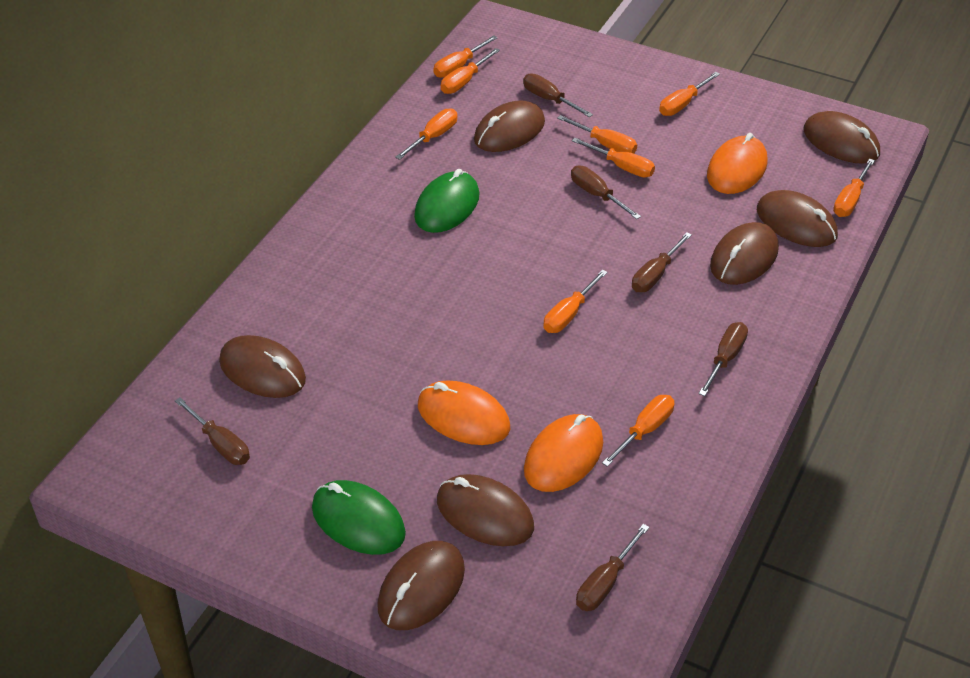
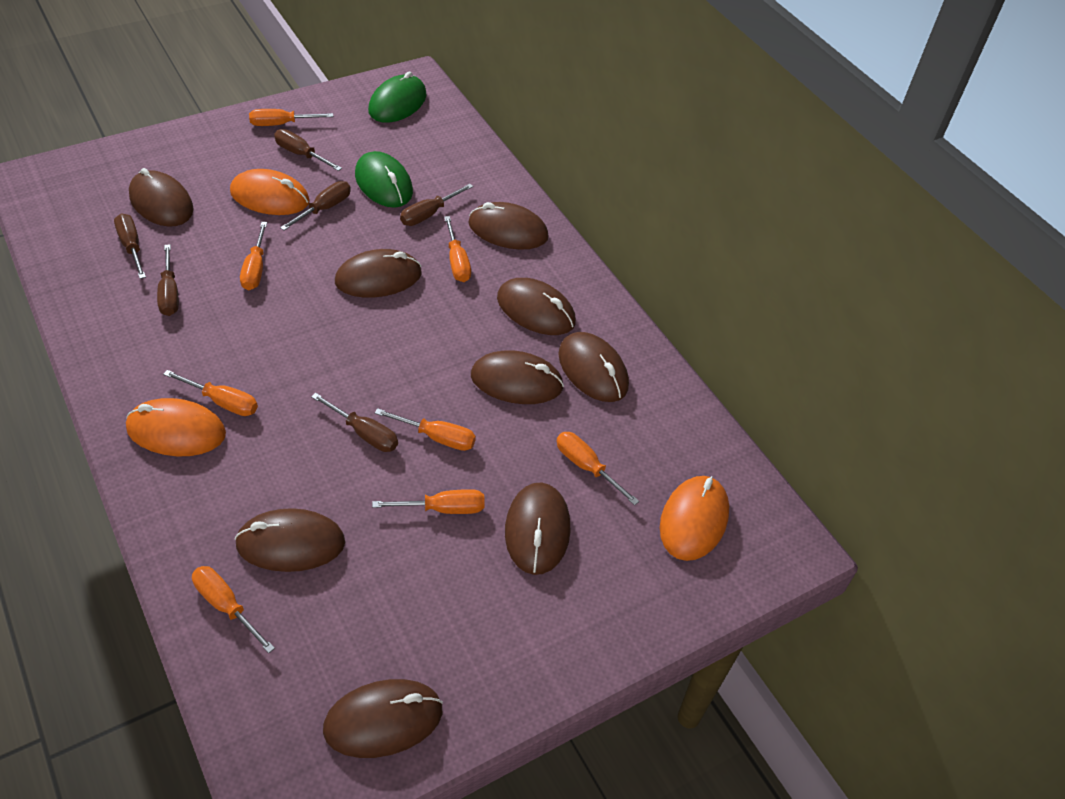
brown mouse: 7 -> 9
orange screwdriver: 9 -> 8

